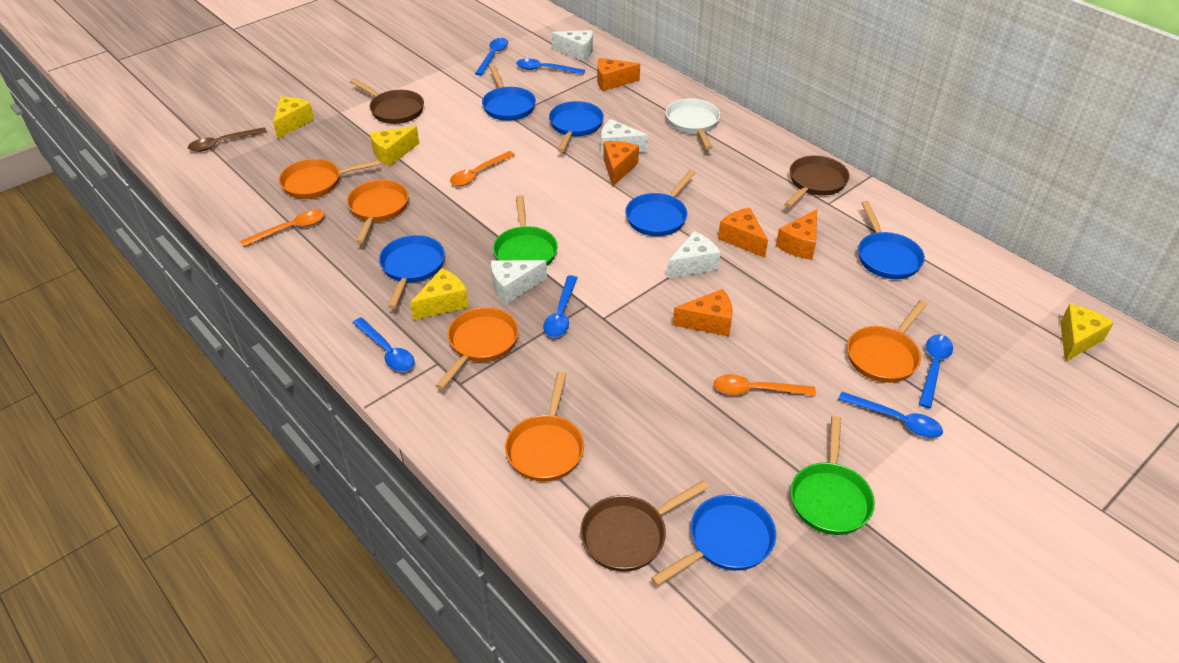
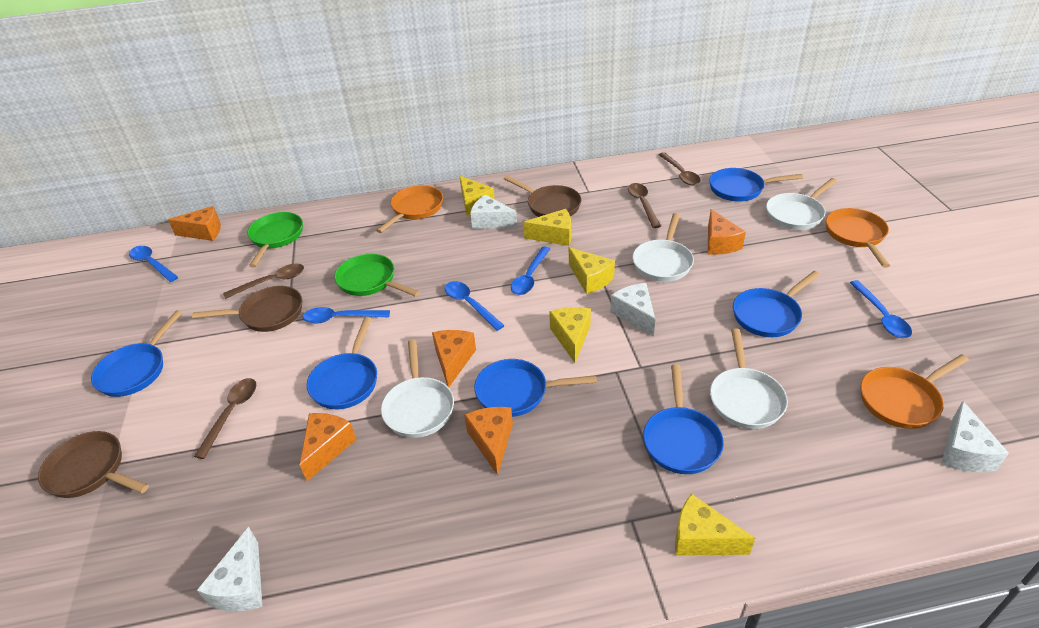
blue spoon: 6 -> 5
brown spoon: 1 -> 4
orange pan: 5 -> 3
orange spoon: 3 -> 0
white pan: 1 -> 4
yellow cheese: 4 -> 5

